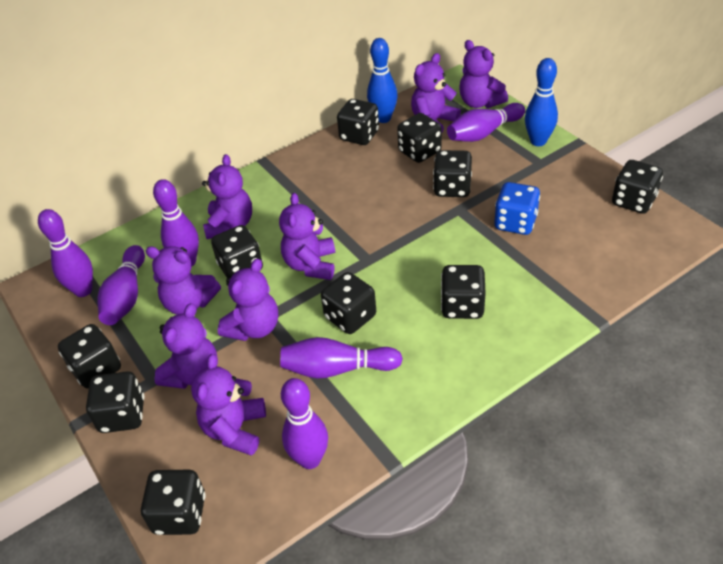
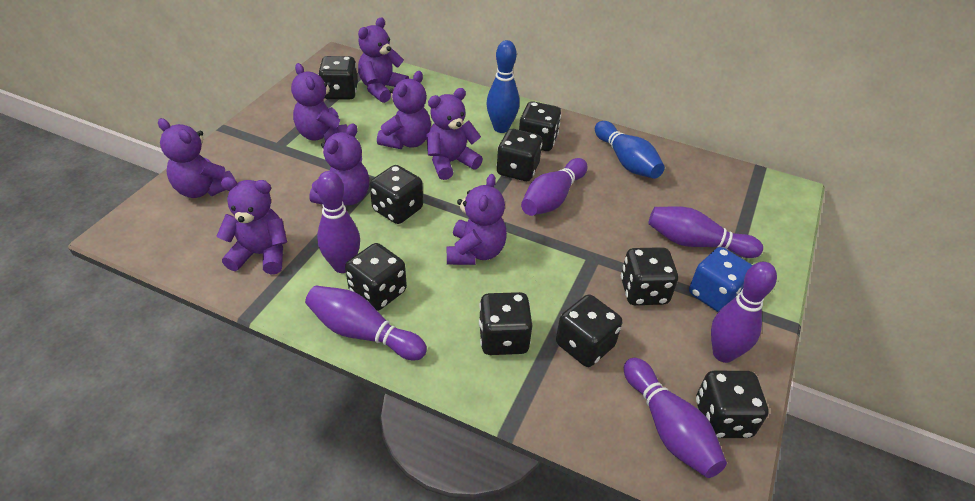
black dice: 10 -> 9

